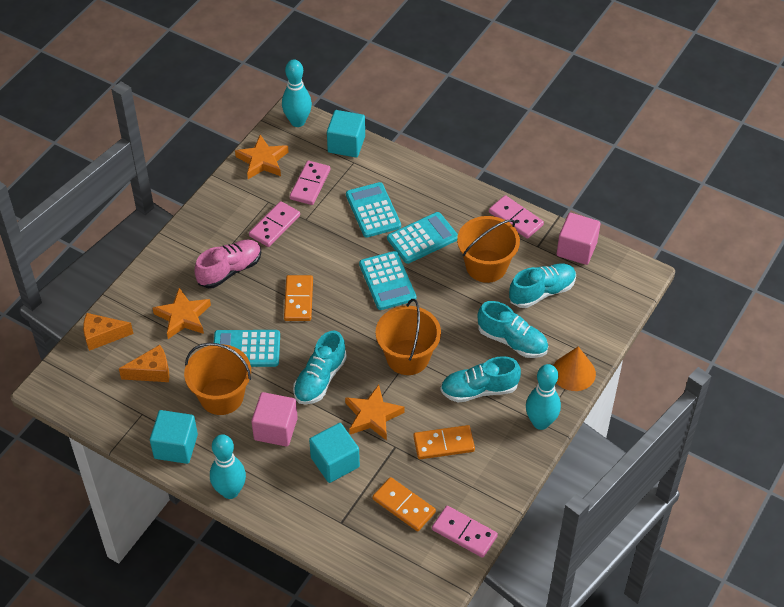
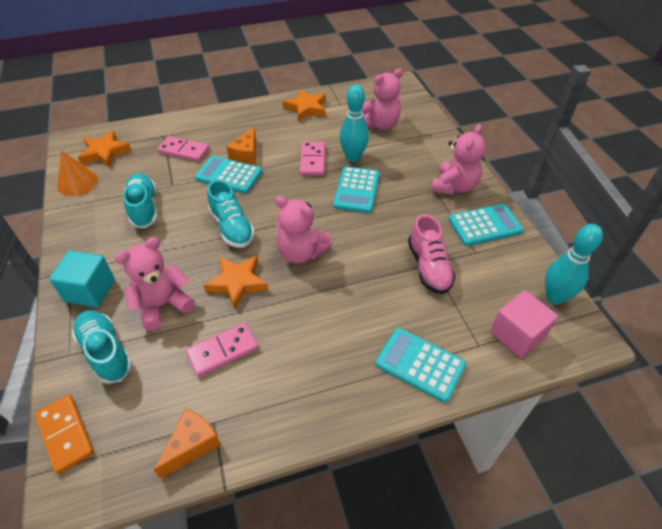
orange bucket: 3 -> 0
orange domino: 3 -> 1
pink cube: 2 -> 1
pink domino: 4 -> 3
pink teddy bear: 0 -> 4
turquoise bowling pin: 3 -> 2
turquoise cube: 3 -> 1
turquoise shoe: 4 -> 3

